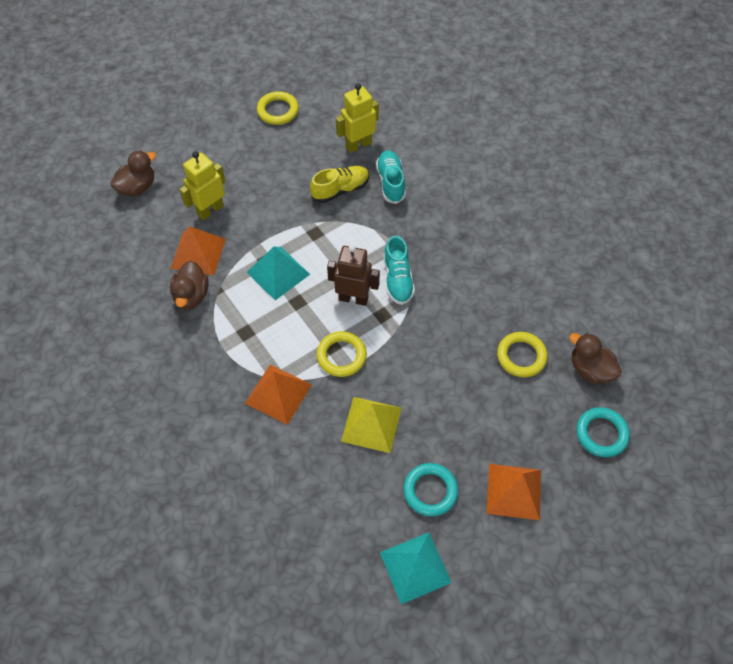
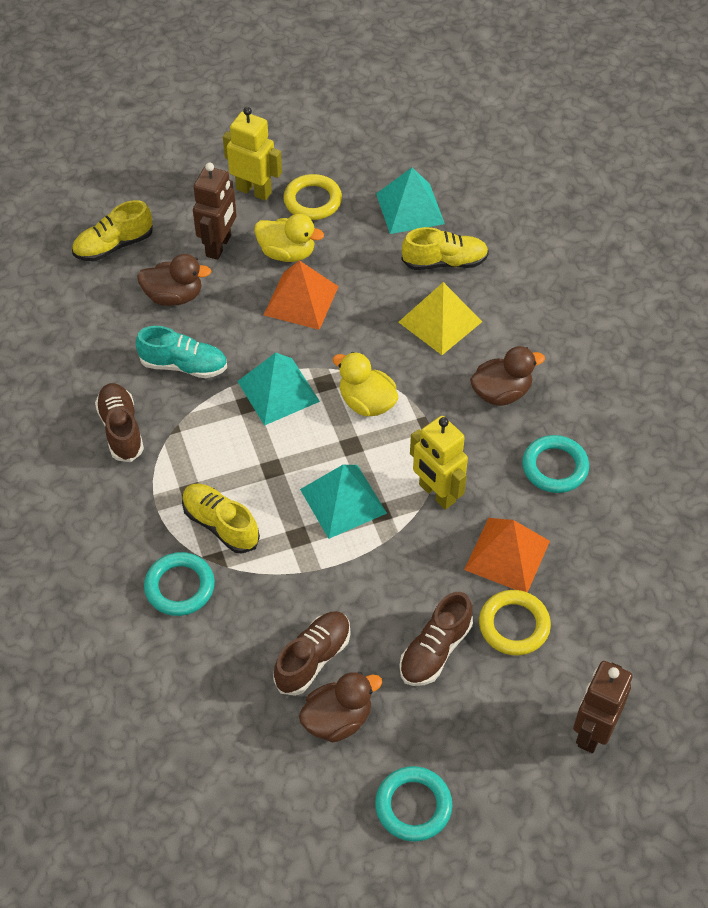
brown robot: 1 -> 2
brown shoe: 0 -> 3
orange pyramid: 3 -> 2
turquoise pyramid: 2 -> 3
turquoise ring: 2 -> 3
turquoise shoe: 2 -> 1
yellow duck: 0 -> 2
yellow ring: 3 -> 2
yellow shoe: 1 -> 3

